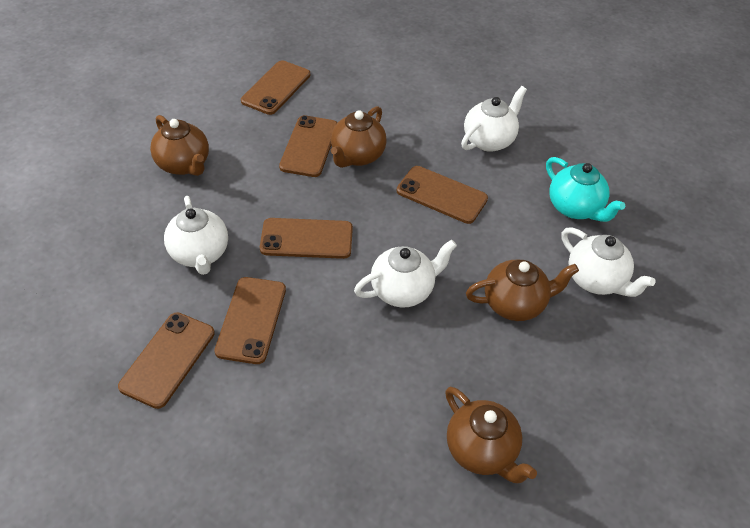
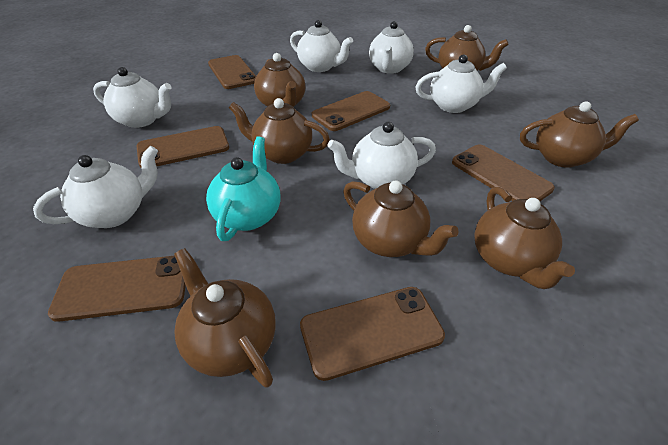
brown teapot: 4 -> 7
white teapot: 4 -> 6

